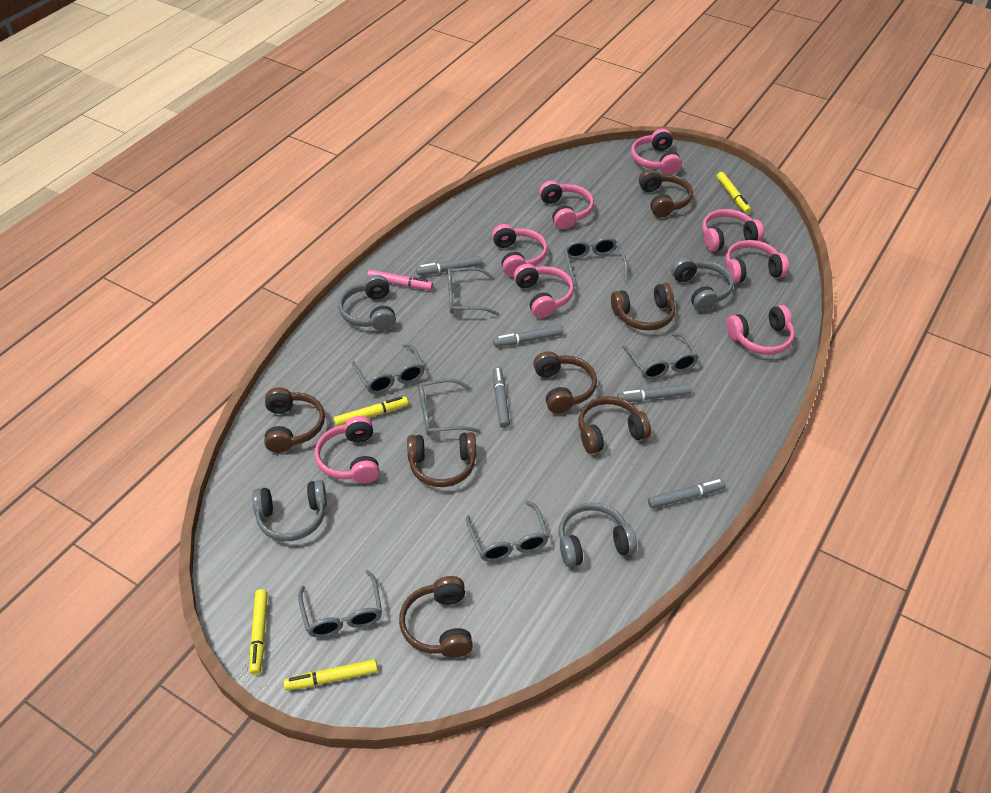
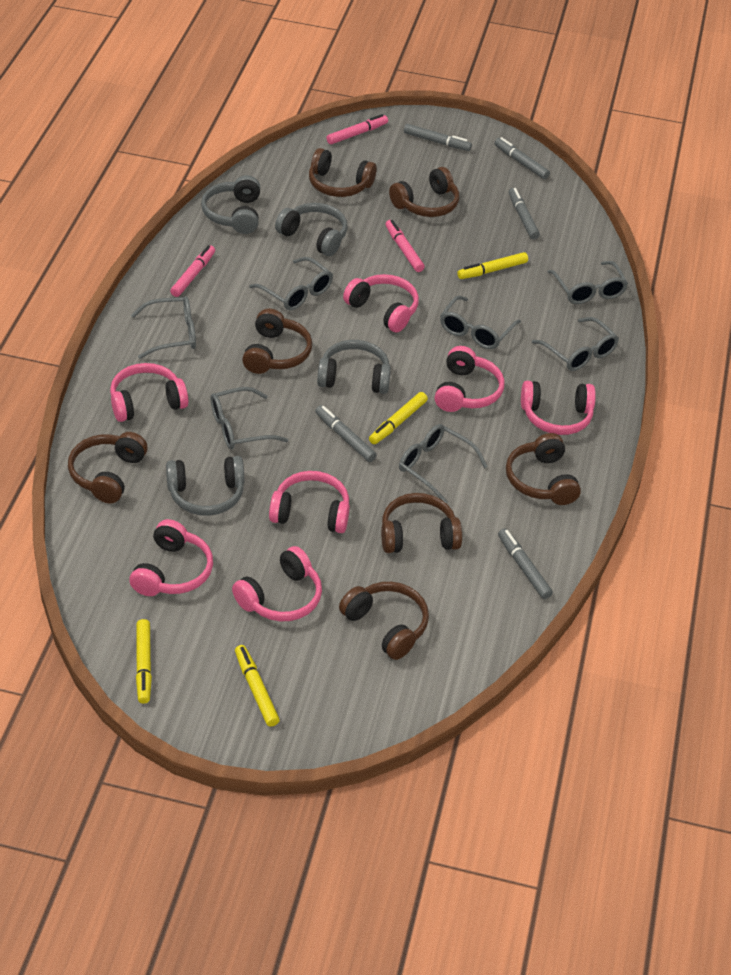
pink headphones: 8 -> 7
pink marker: 1 -> 3

